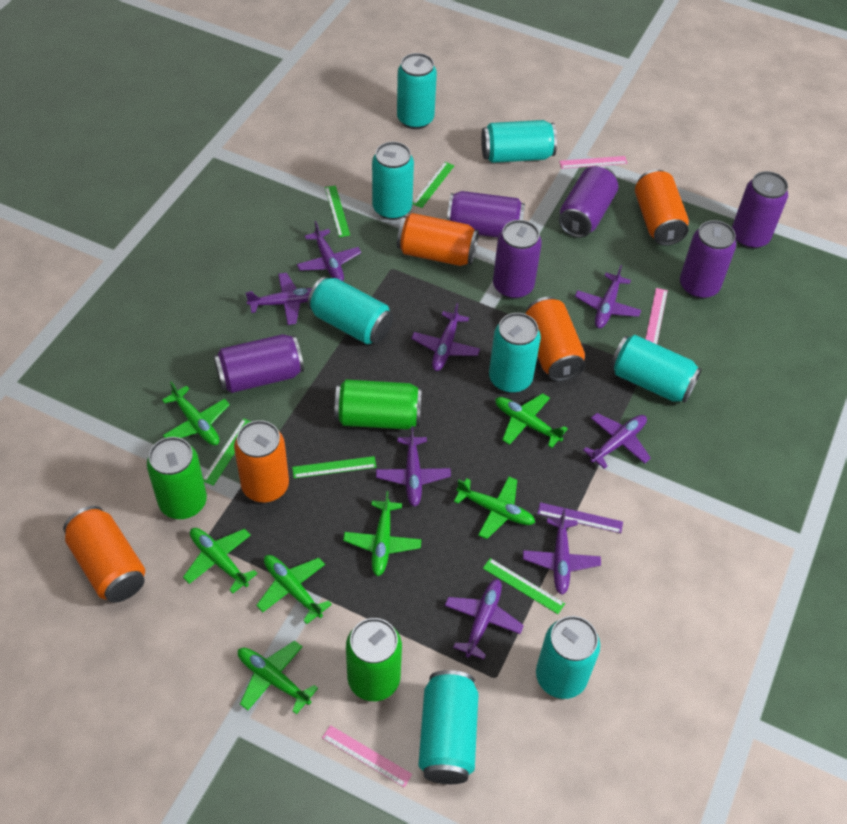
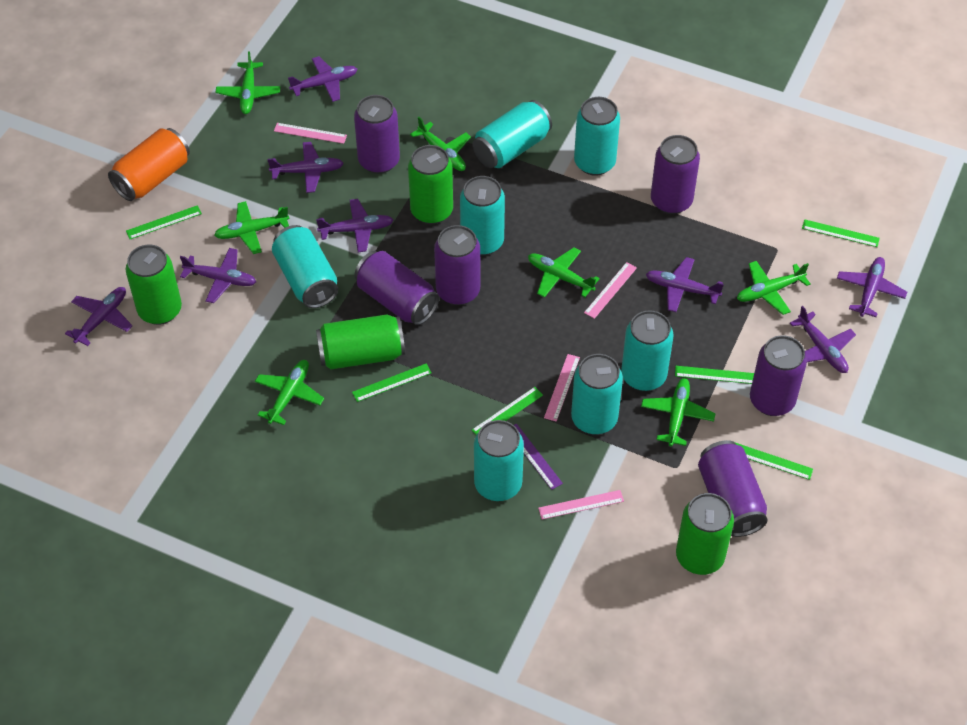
green can: 3 -> 4
green ruler: 5 -> 6
orange can: 5 -> 1
pink ruler: 3 -> 4
turquoise can: 8 -> 7

